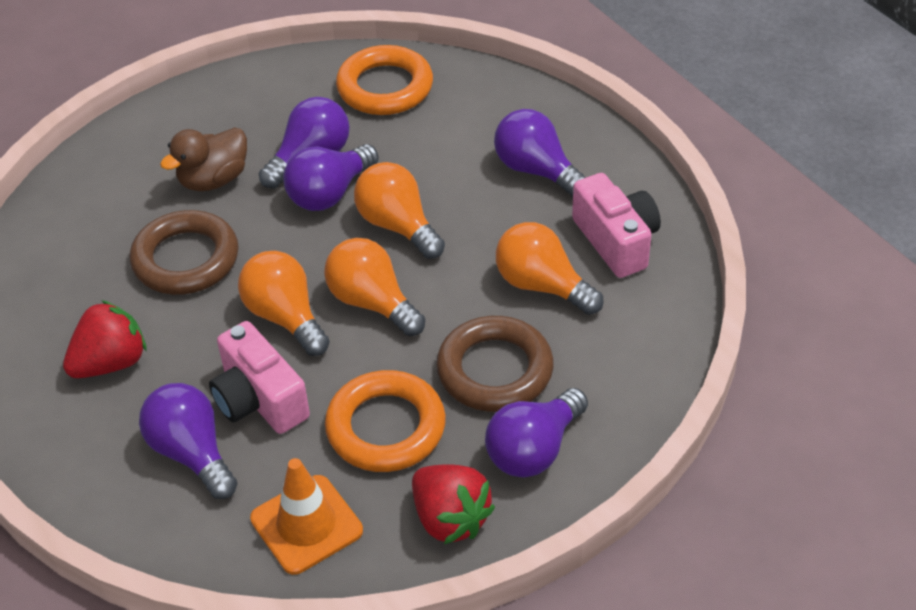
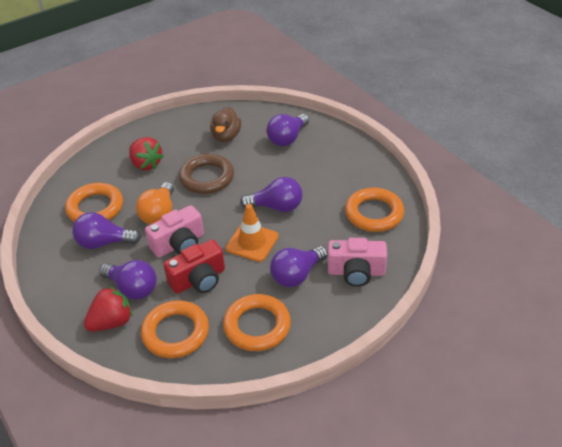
brown ring: 2 -> 1
orange light bulb: 4 -> 1
orange ring: 2 -> 4
red camera: 0 -> 1

